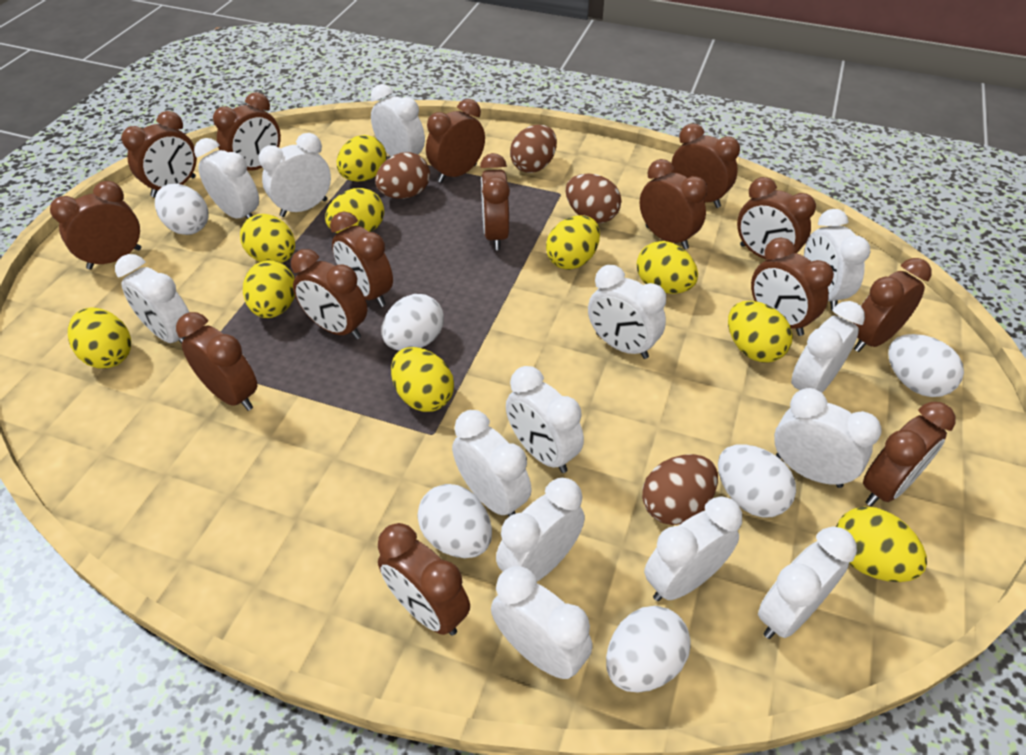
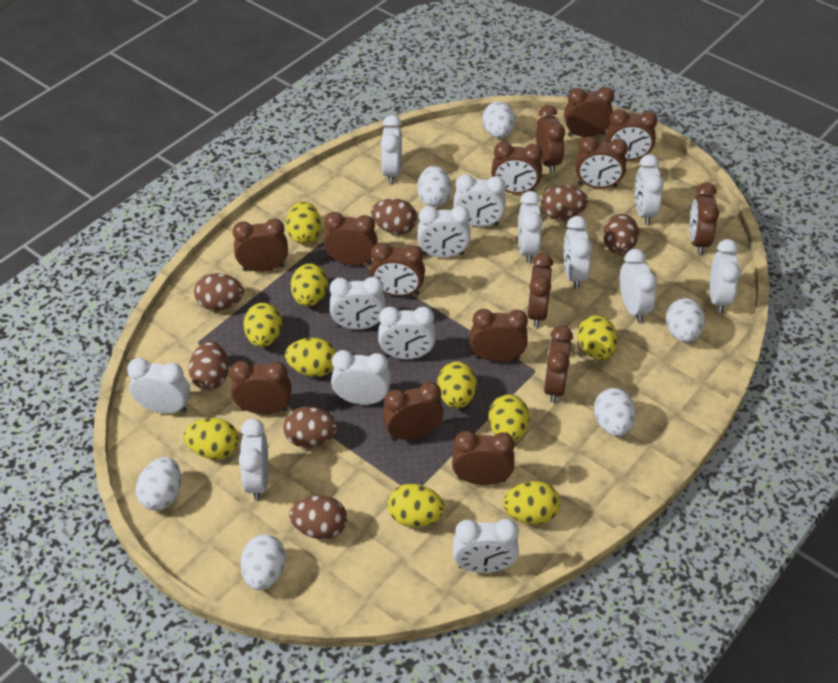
brown egg: 4 -> 7

